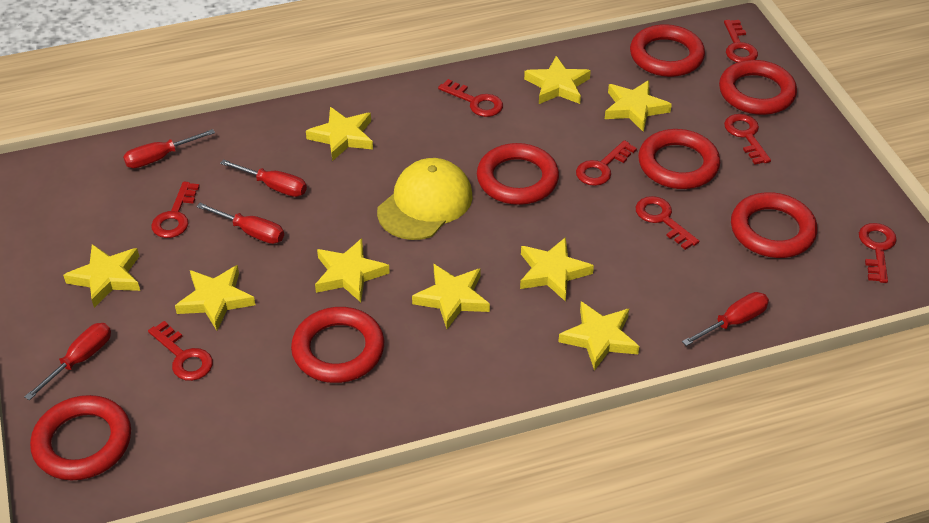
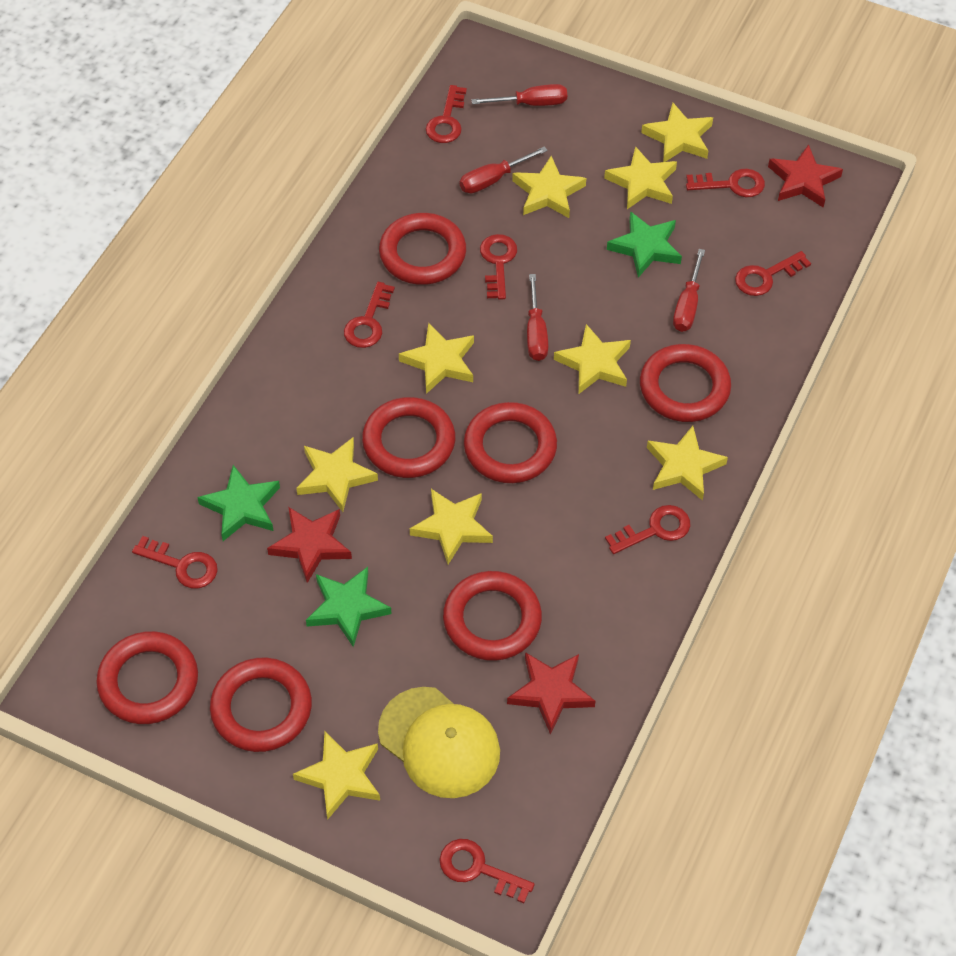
green star: 0 -> 3
red screwdriver: 5 -> 4
red star: 0 -> 3

